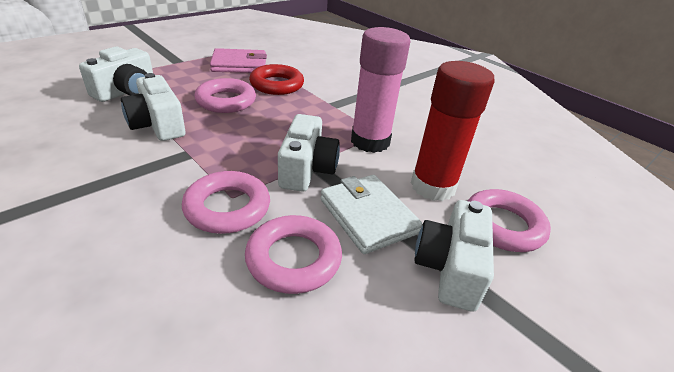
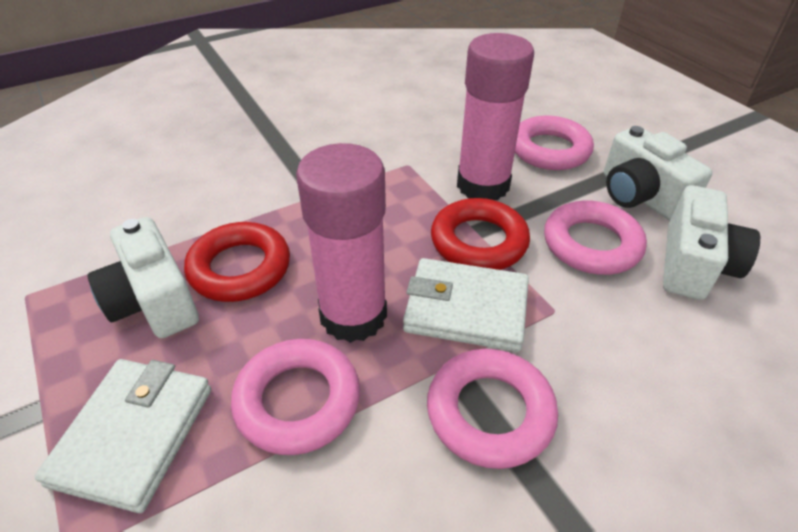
pink glue stick: 1 -> 2
pink wallet: 1 -> 0
red glue stick: 1 -> 0
red ring: 1 -> 2
white camera: 4 -> 3
white wallet: 1 -> 2

